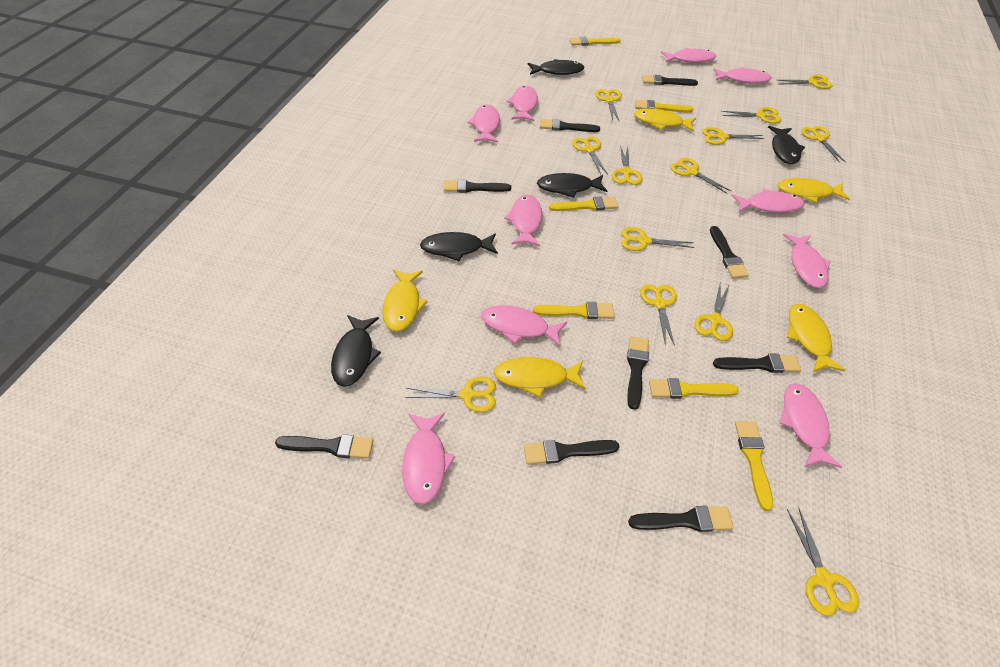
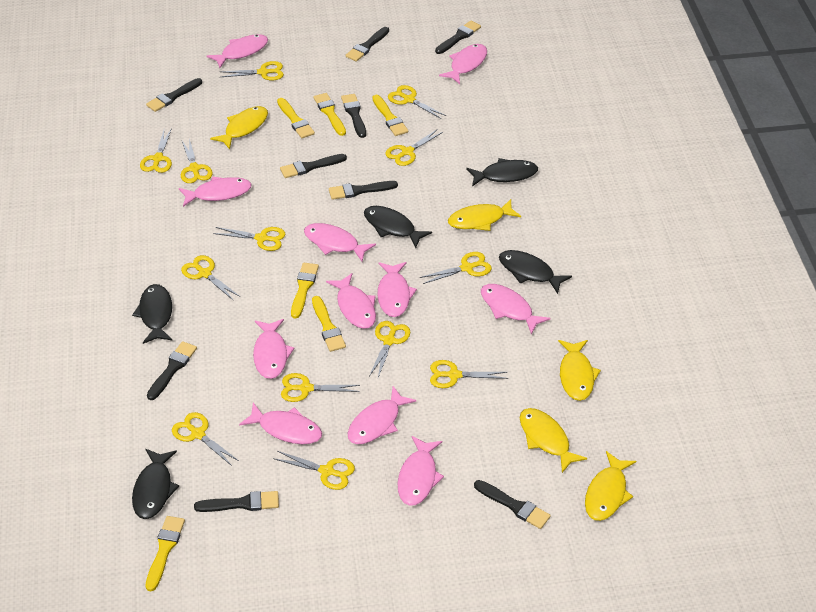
pink fish: 10 -> 11

